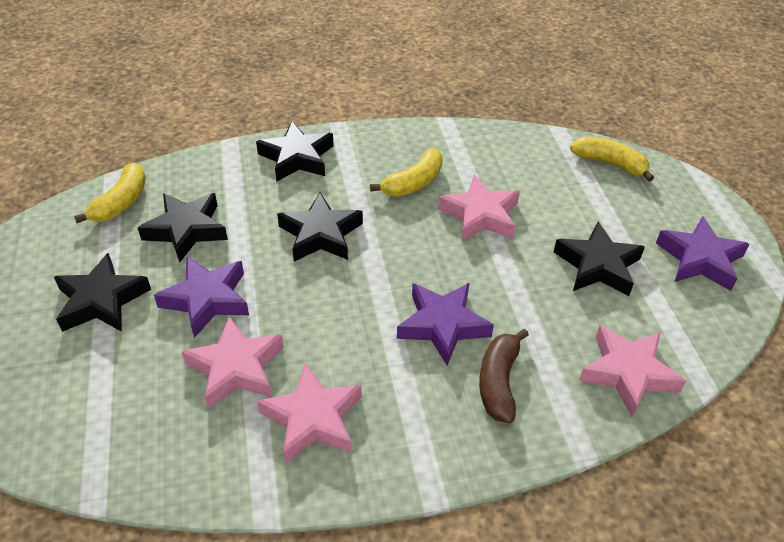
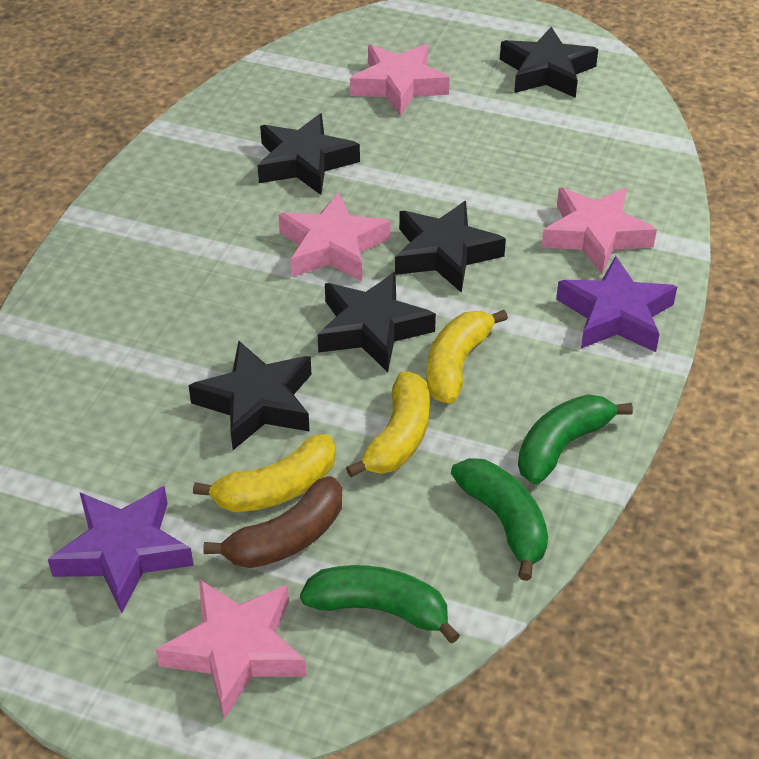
green banana: 0 -> 3
purple star: 3 -> 2

